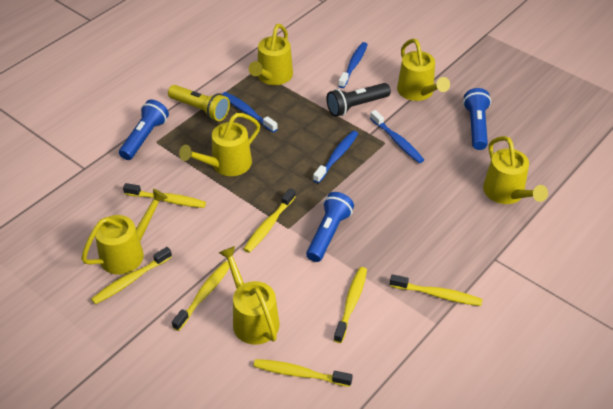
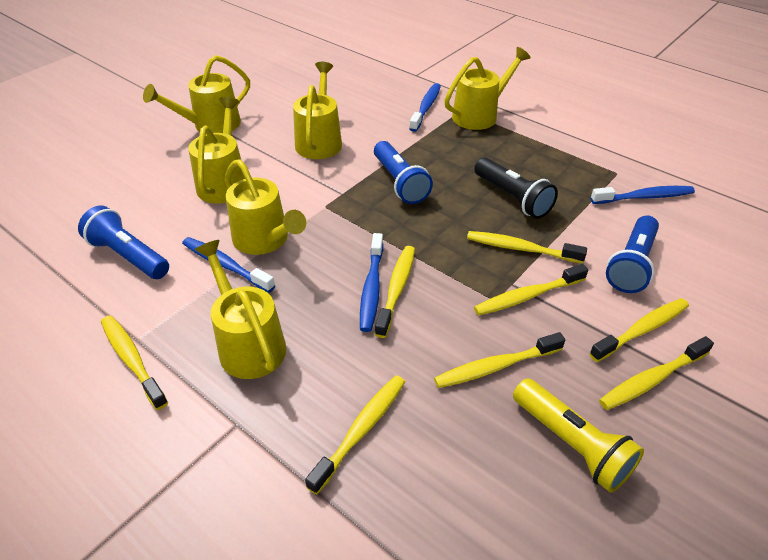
yellow toothbrush: 7 -> 8

